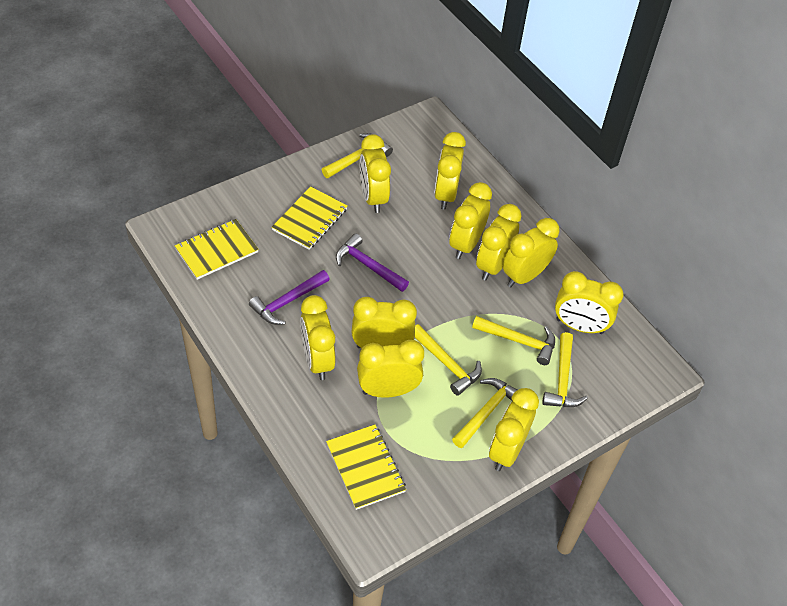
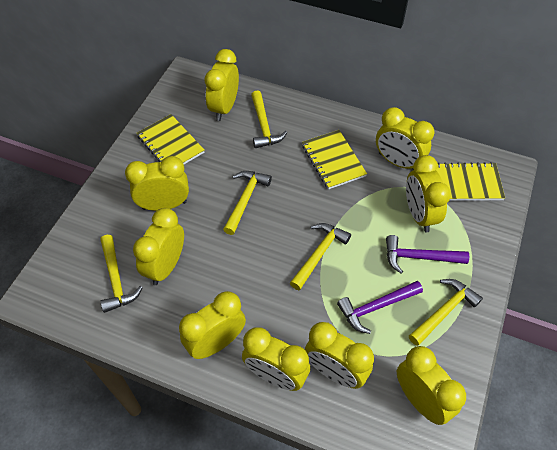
yellow clock: 10 -> 9

